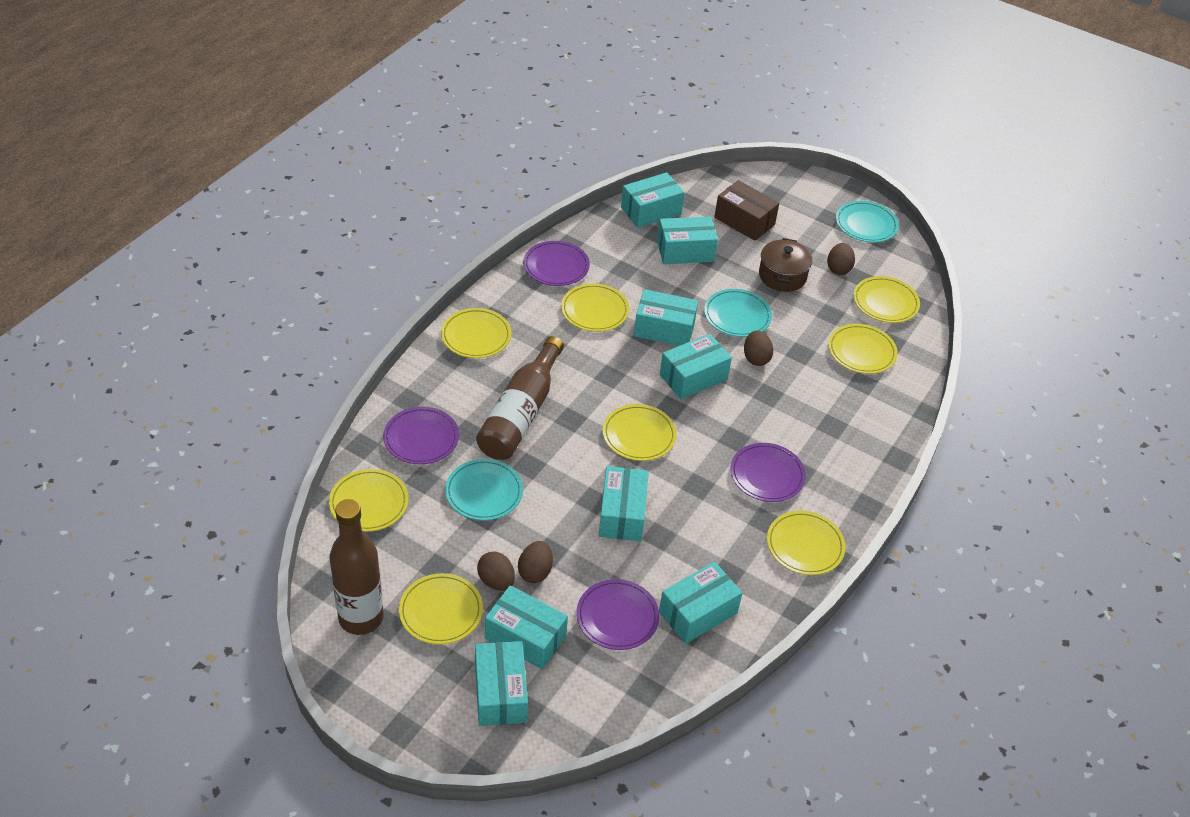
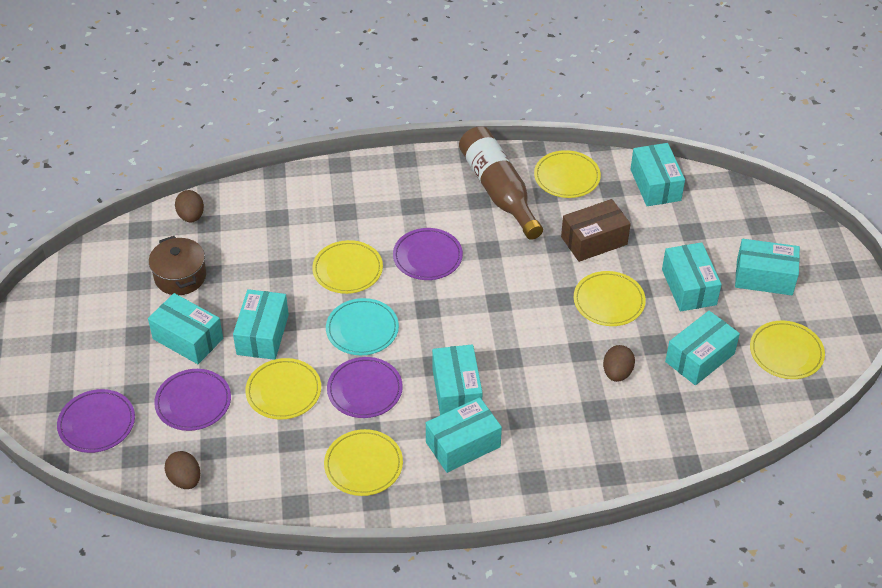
brown bottle: 2 -> 1
brown egg: 4 -> 3
turquoise plate: 3 -> 1
yellow plate: 8 -> 6

